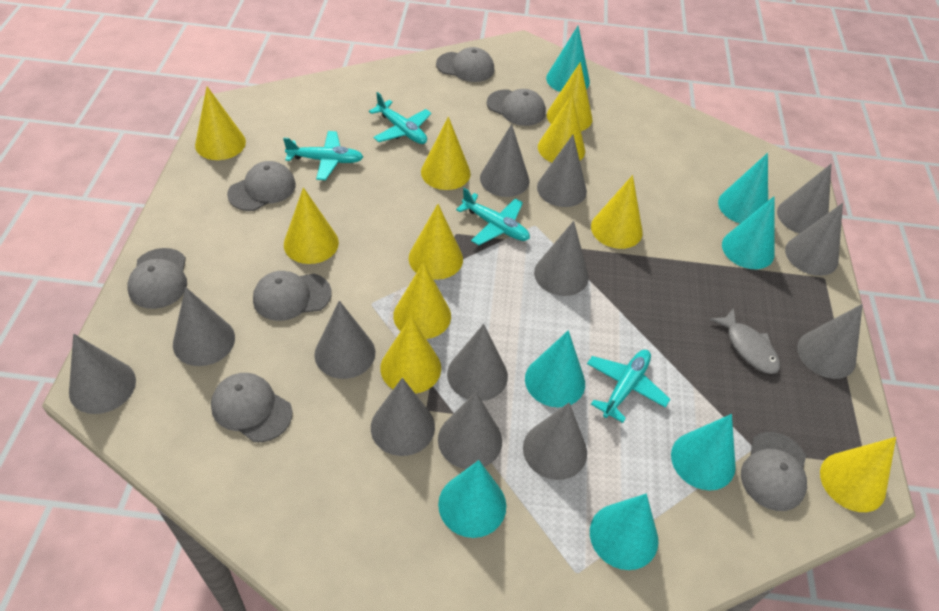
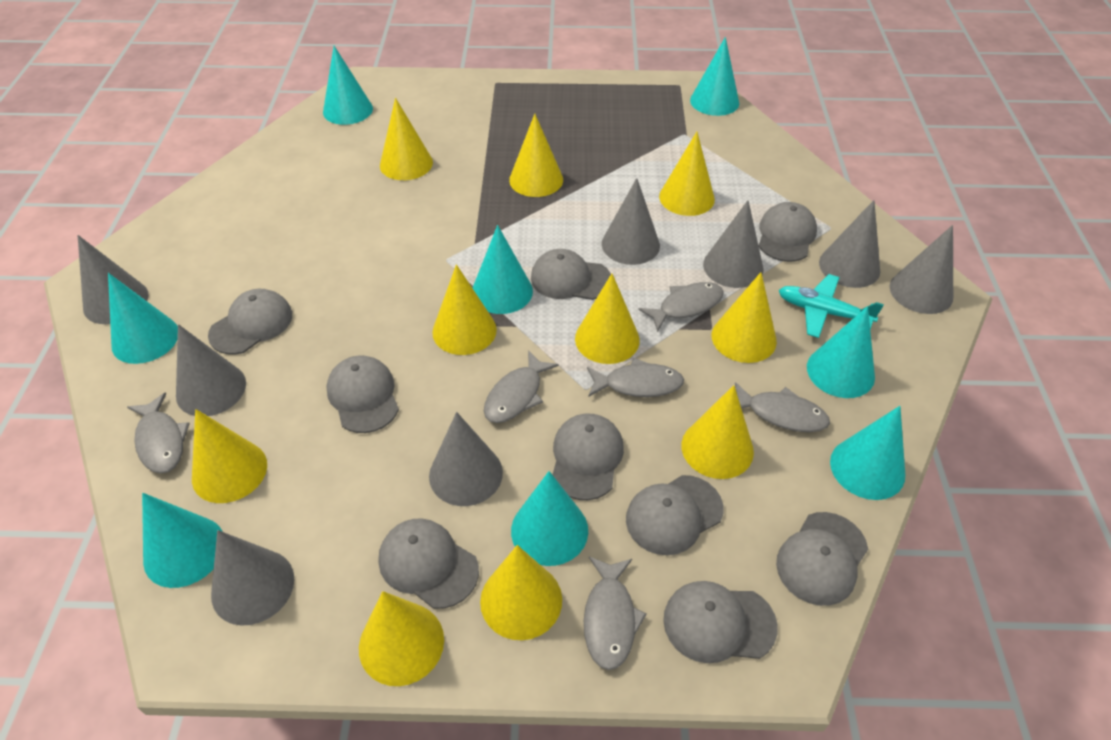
grey cap: 7 -> 9
grey cone: 13 -> 8
grey fish: 1 -> 6
turquoise cone: 7 -> 8
turquoise plane: 4 -> 1

